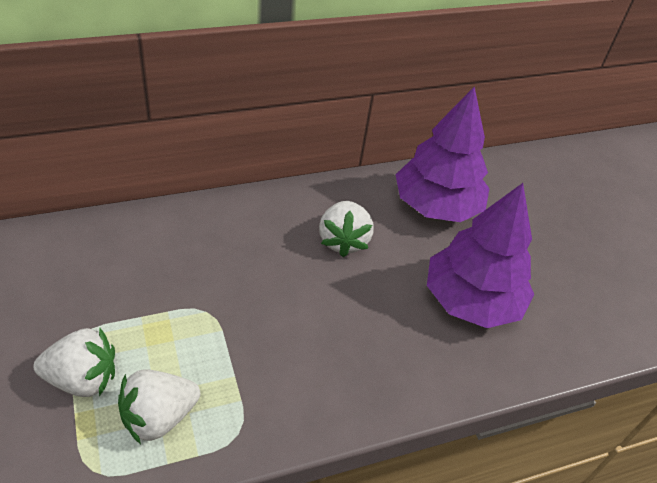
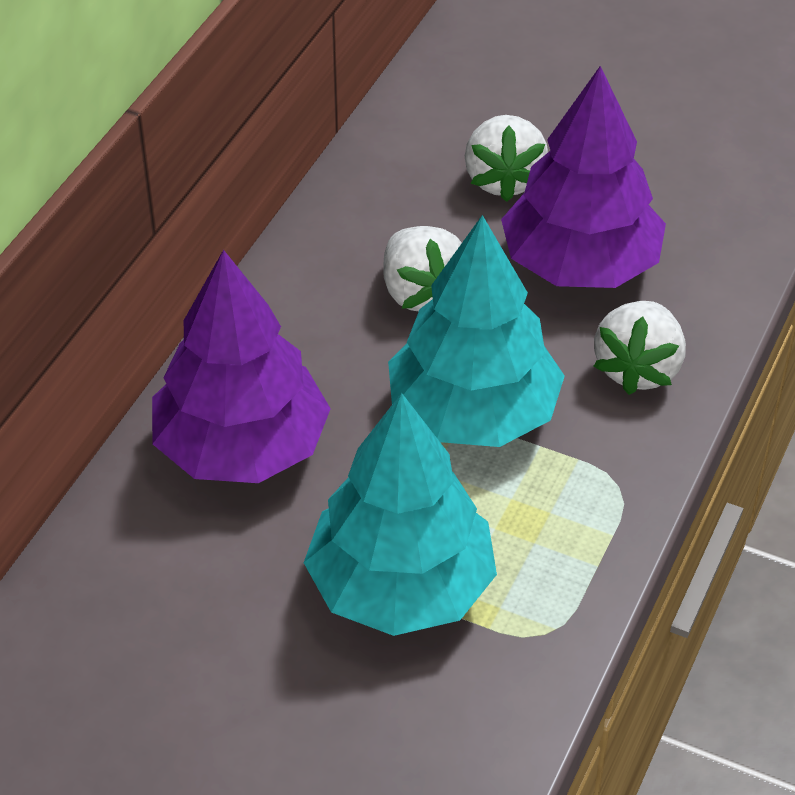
turquoise tree: 0 -> 2

